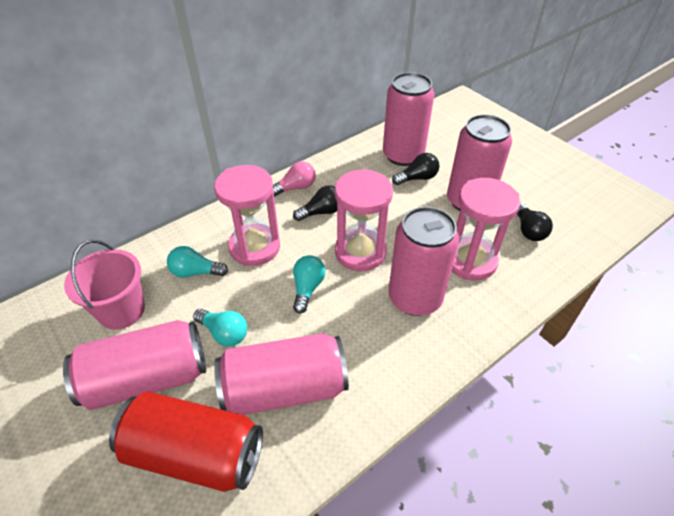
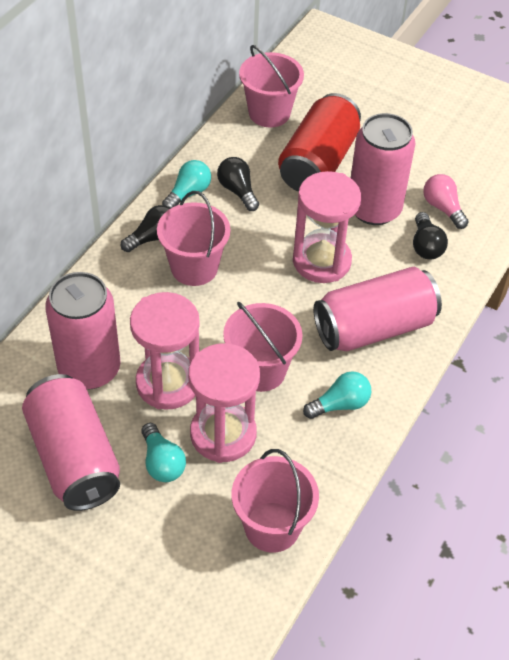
pink bucket: 1 -> 4
pink can: 5 -> 4

